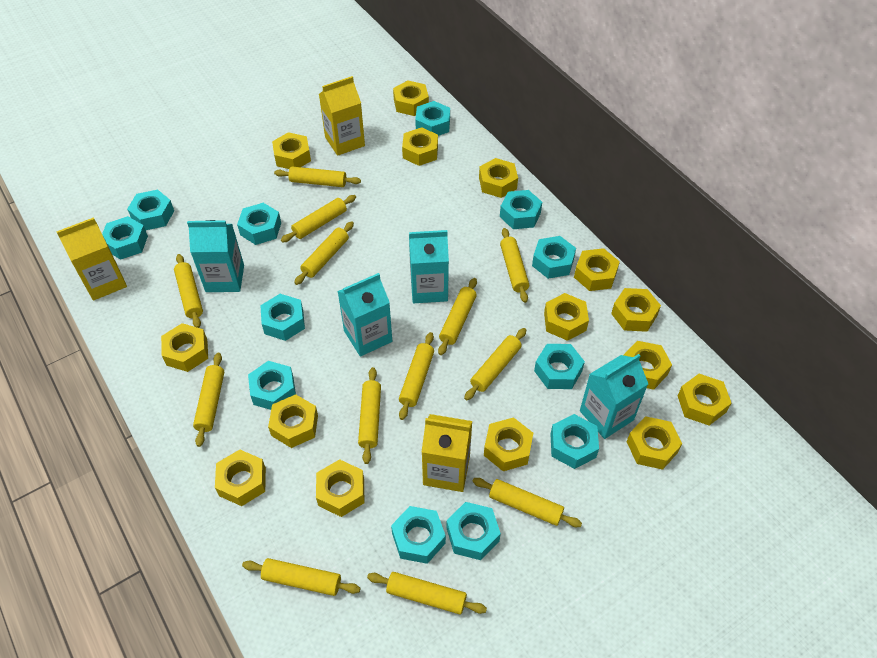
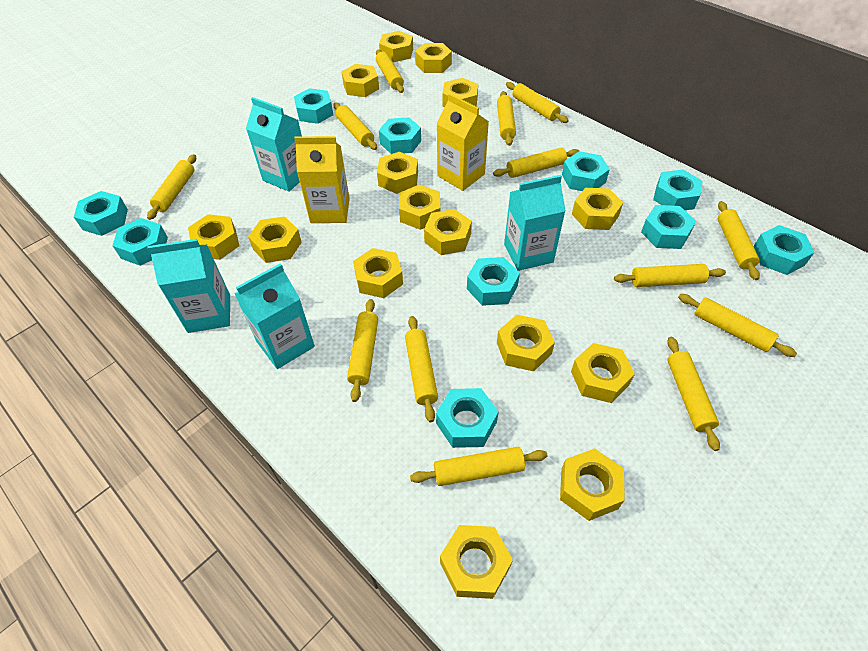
turquoise nut: 12 -> 10
yellow carton: 3 -> 2

